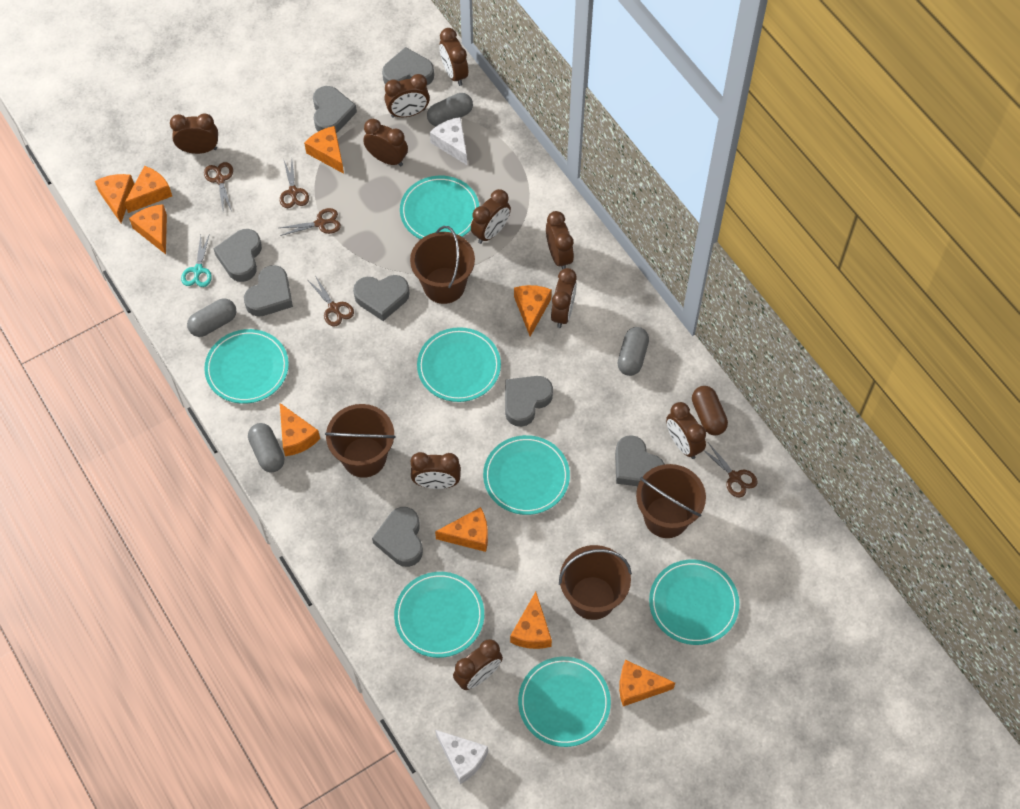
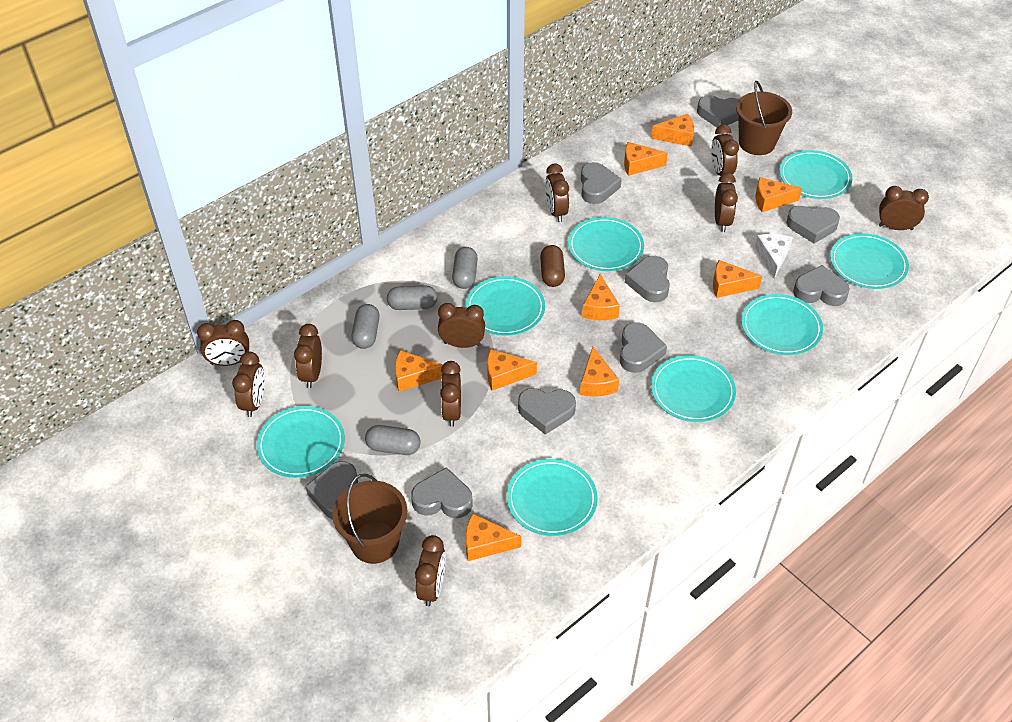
brown bucket: 4 -> 2
brown scissors: 5 -> 0
grey heart: 8 -> 9
turquoise plate: 7 -> 8
turquoise scissors: 1 -> 0
white cheese: 2 -> 1

